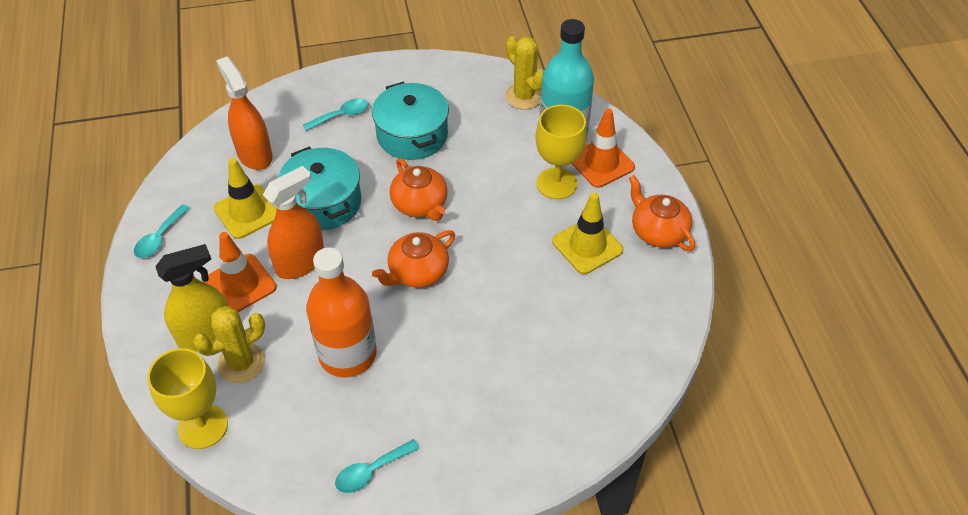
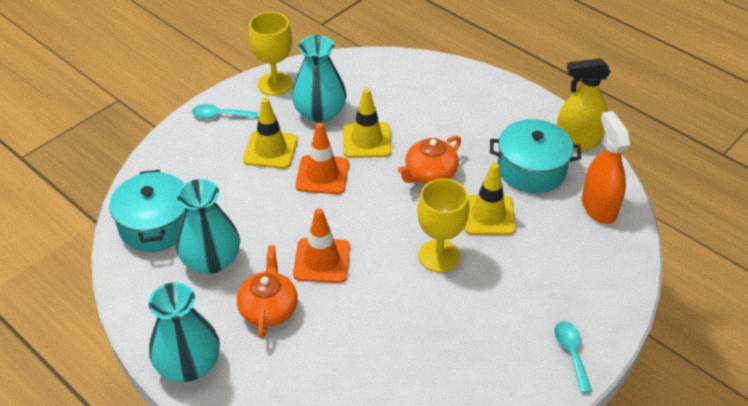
orange bottle: 1 -> 0
orange spray bottle: 2 -> 1
orange teapot: 3 -> 2
turquoise bottle: 1 -> 0
turquoise spoon: 3 -> 2
turquoise vase: 0 -> 3
yellow cactus: 2 -> 0
yellow traffic cone: 2 -> 3

